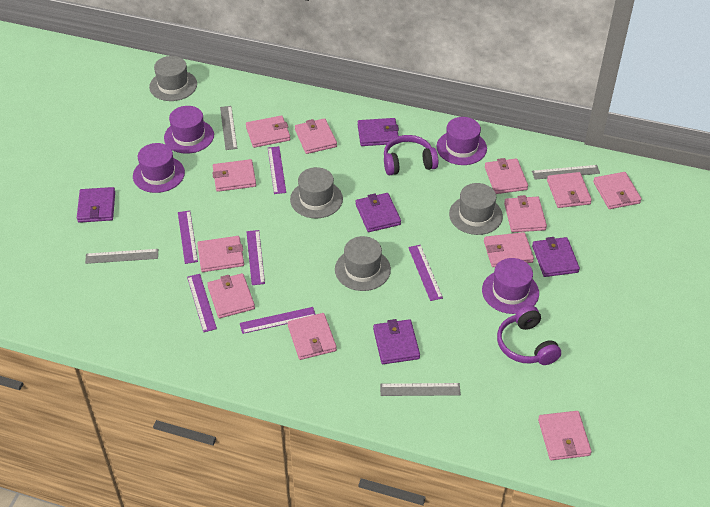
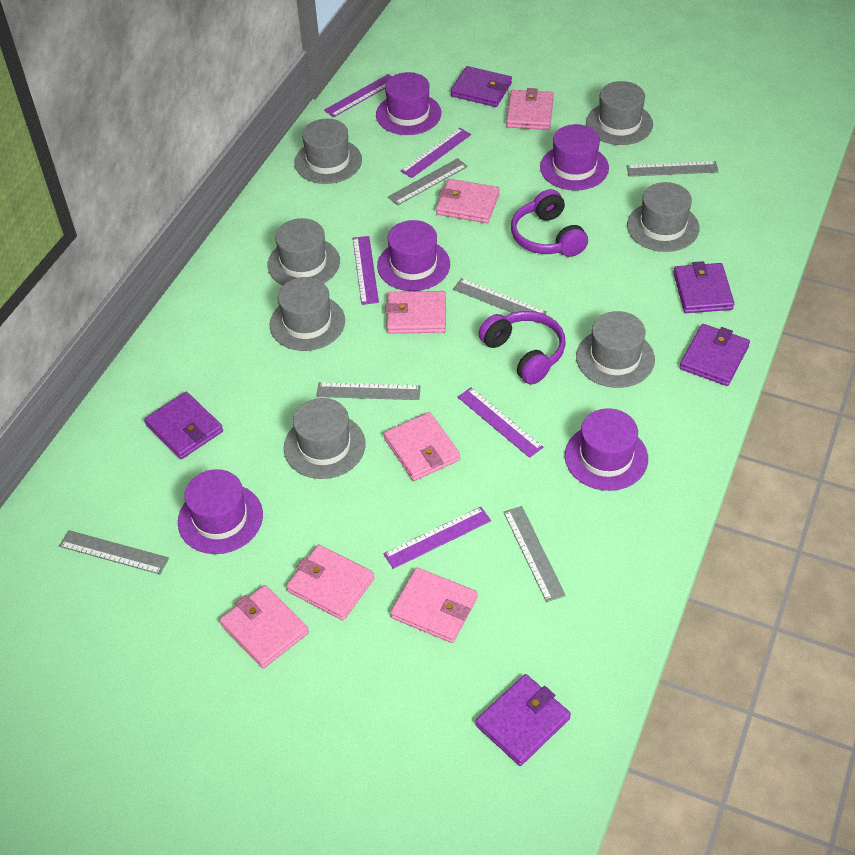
grey hat: 4 -> 7
grey ruler: 4 -> 6
pink wallet: 12 -> 7
purple hat: 4 -> 5
purple ruler: 6 -> 5

